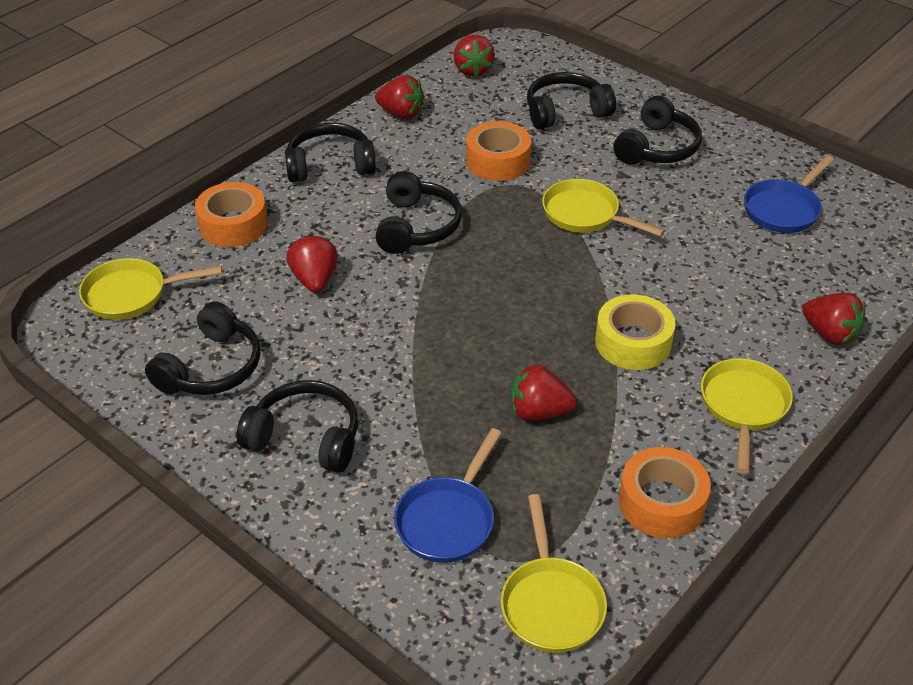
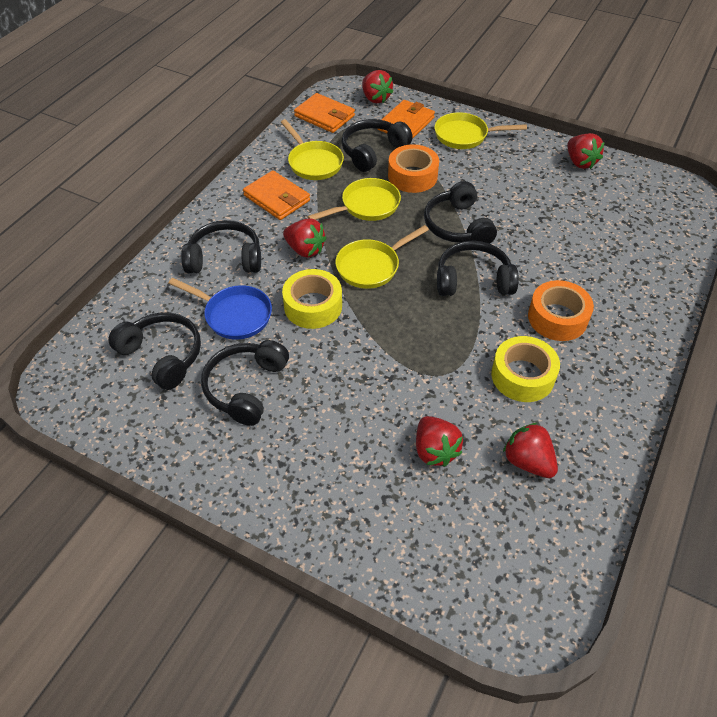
blue pan: 2 -> 1
orange tape: 3 -> 2
orange wallet: 0 -> 3
yellow tape: 1 -> 2

